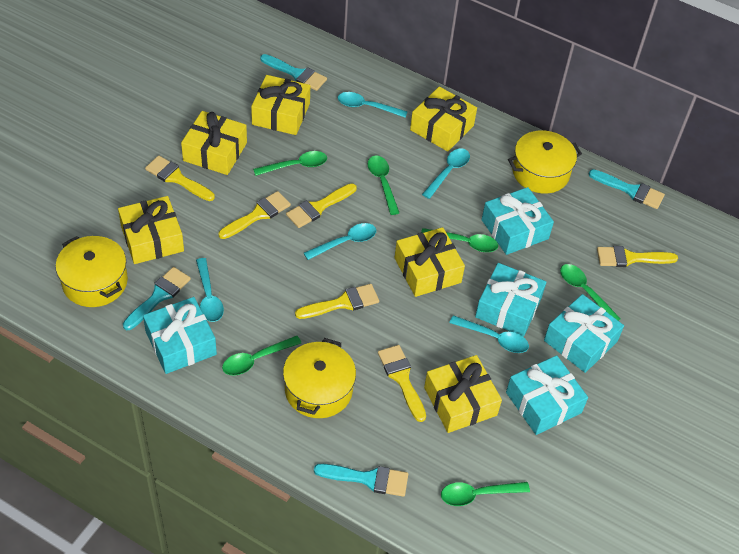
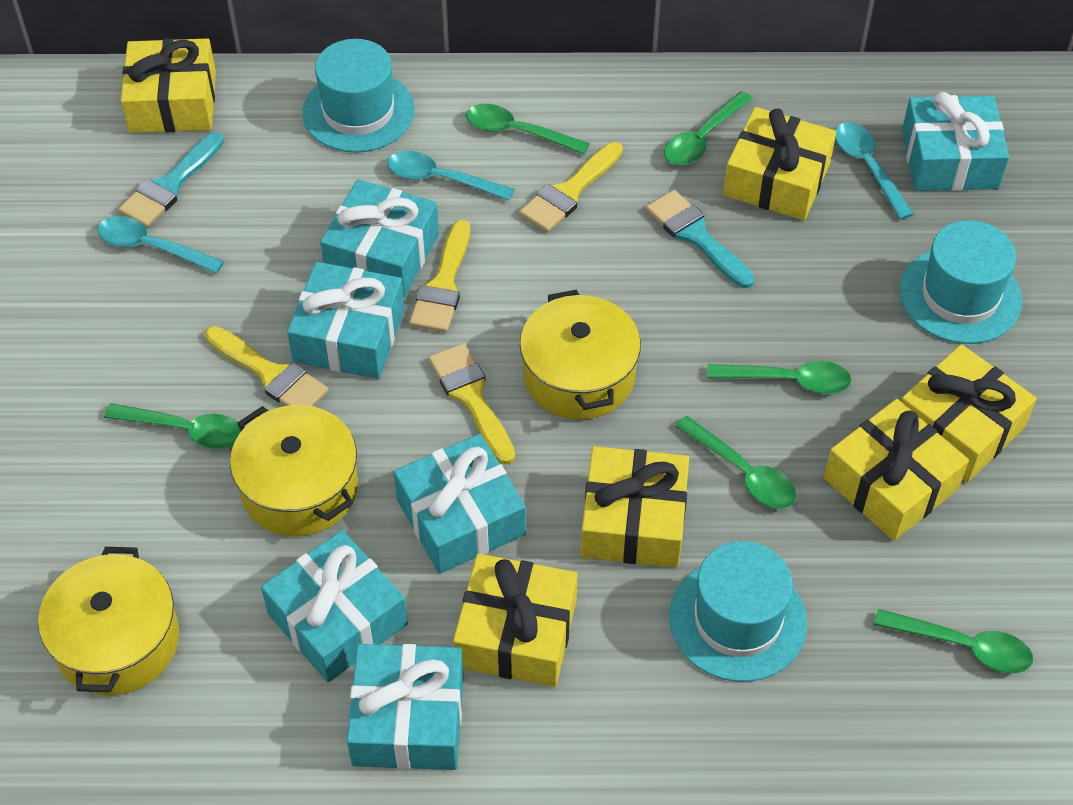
turquoise brush: 4 -> 2
turquoise gift: 5 -> 6
turquoise hat: 0 -> 3
turquoise spoon: 5 -> 3
yellow brush: 6 -> 4

